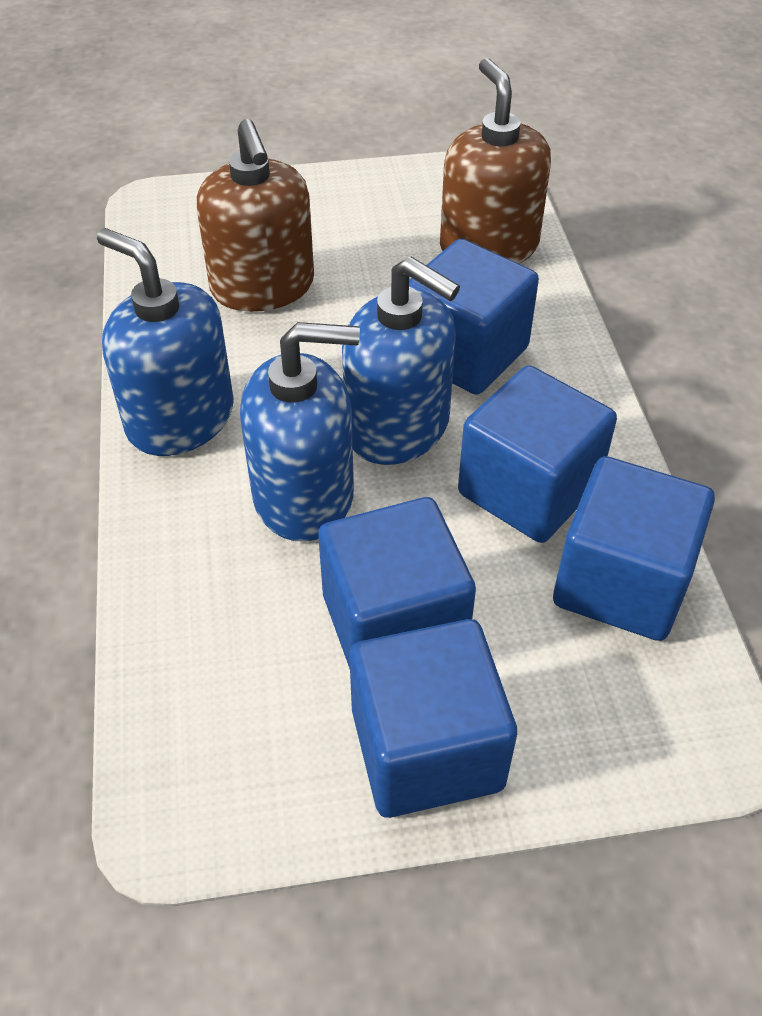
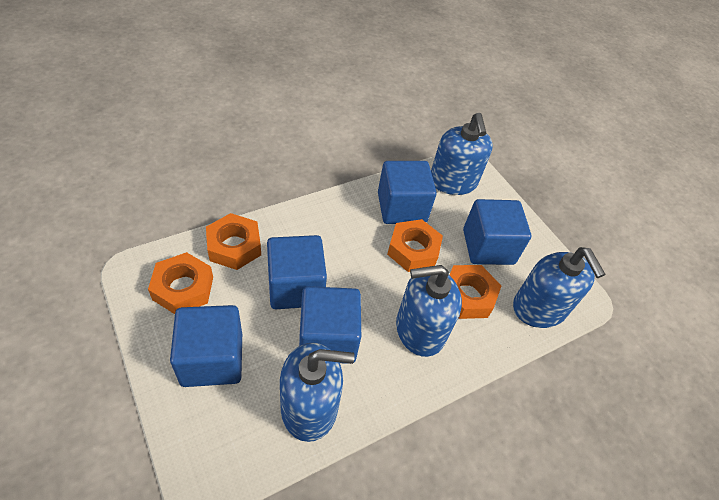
blue soap dispenser: 3 -> 4
brown soap dispenser: 2 -> 0
orange nut: 0 -> 4

